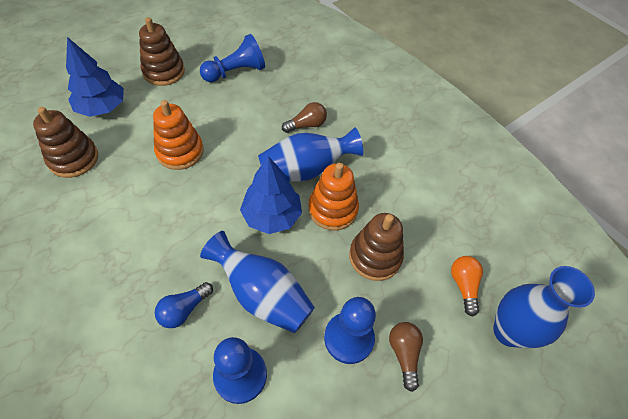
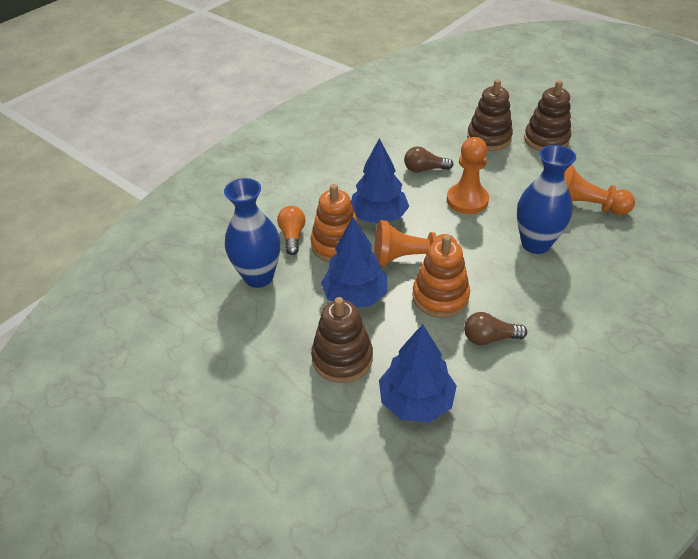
blue light bulb: 1 -> 0
blue pawn: 3 -> 0
blue tree: 2 -> 3
blue vase: 3 -> 2
orange pawn: 0 -> 3

